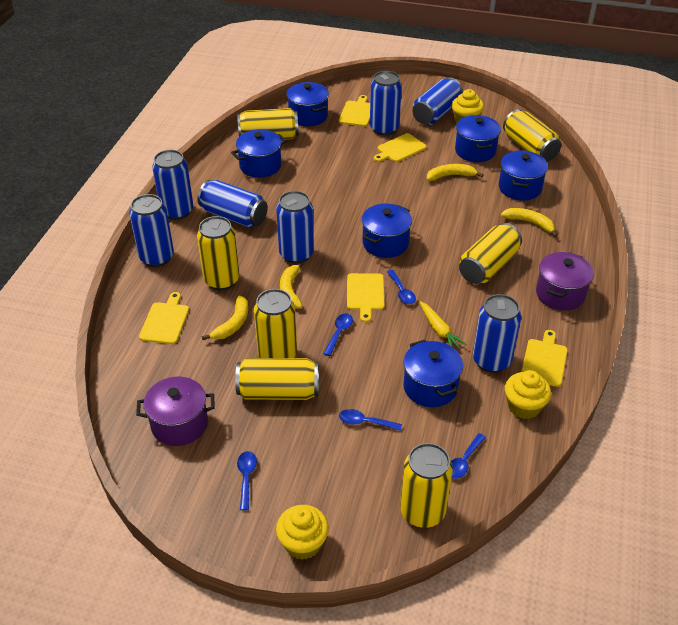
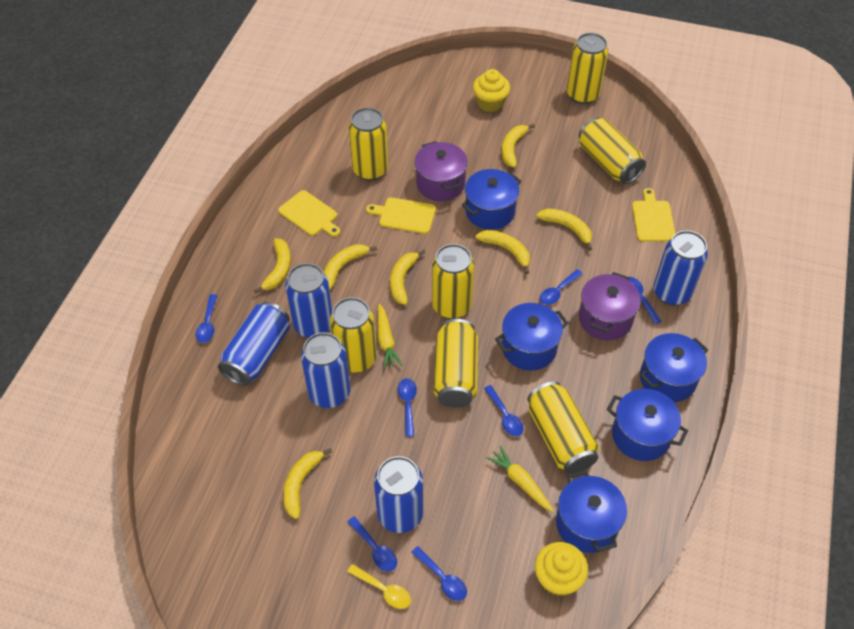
blue can: 7 -> 5
blue pot: 6 -> 5
blue spoon: 5 -> 7
yellow banana: 4 -> 7
yellow carrot: 1 -> 2
yellow cupcake: 3 -> 2
yellow cutting board: 5 -> 3
yellow spoon: 0 -> 1

